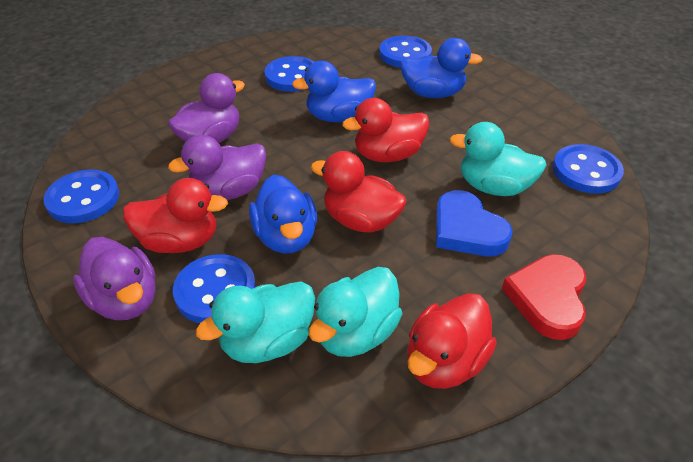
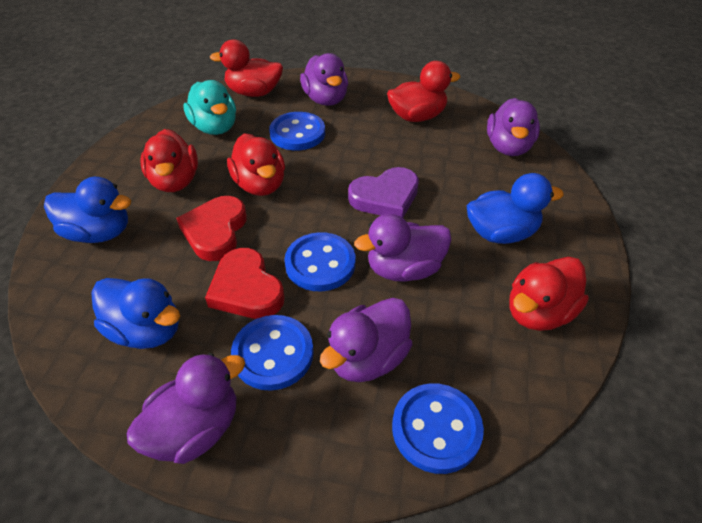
blue button: 5 -> 4
blue heart: 1 -> 0
purple duck: 3 -> 5
purple heart: 0 -> 1
red duck: 4 -> 5
red heart: 1 -> 2
turquoise duck: 3 -> 1

